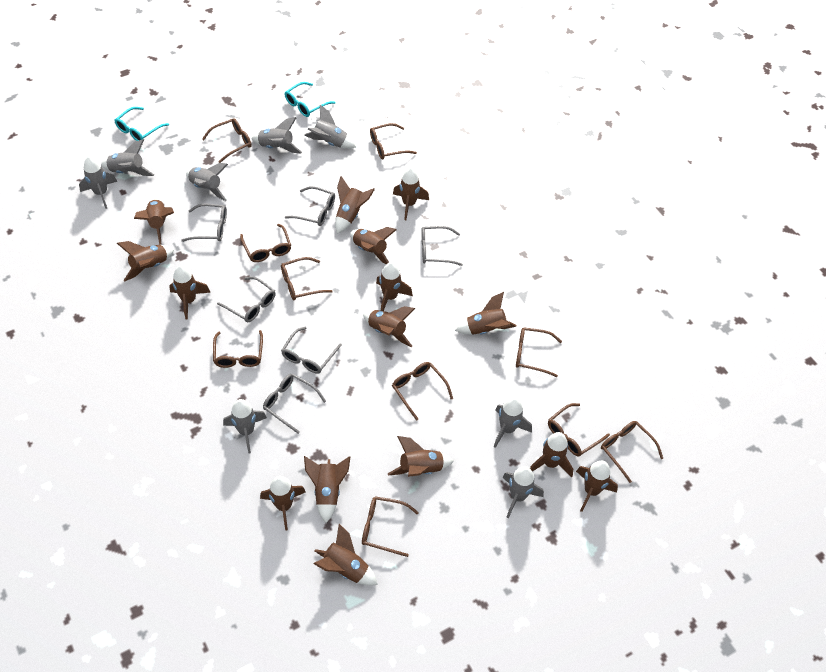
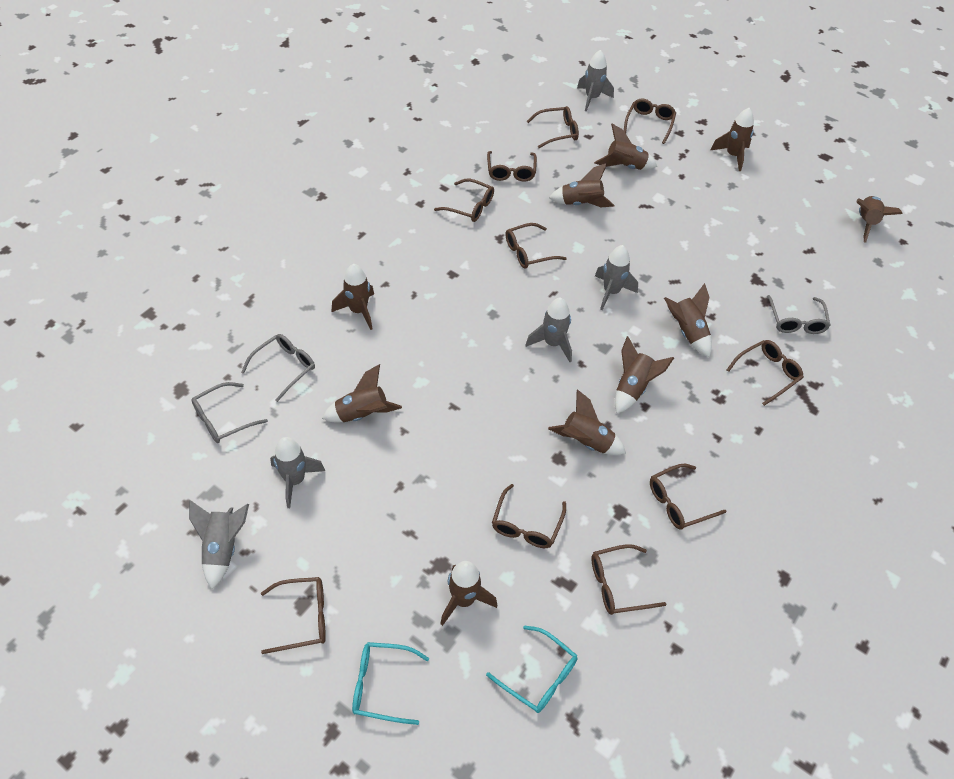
brown rocket: 15 -> 10
grey glasses: 6 -> 3
grey rocket: 8 -> 5

